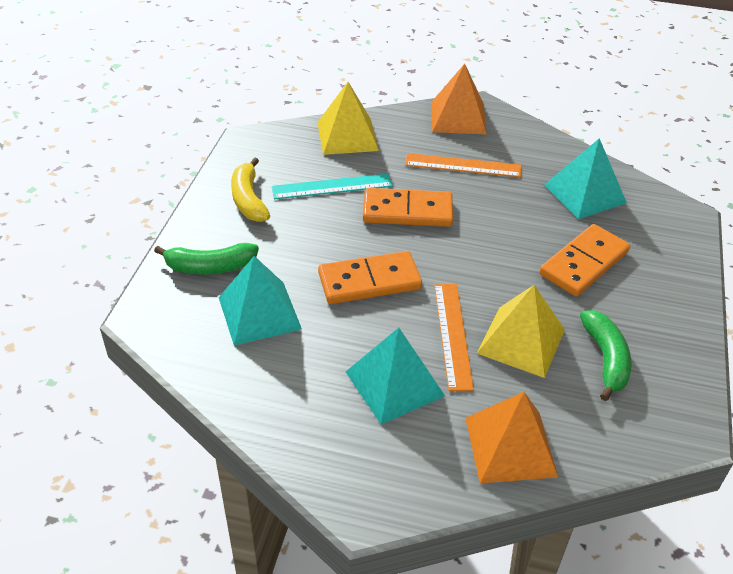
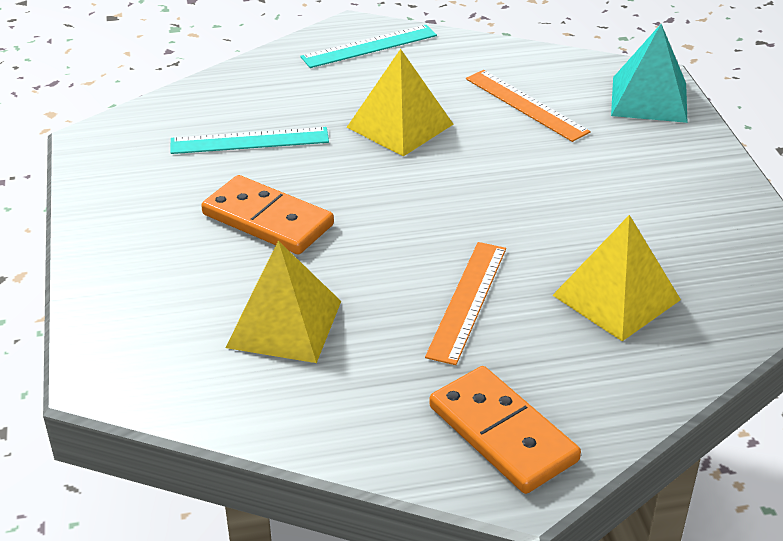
green banana: 2 -> 0
orange domino: 3 -> 2
orange pyramid: 2 -> 0
turquoise pyramid: 3 -> 1
turquoise ruler: 1 -> 2
yellow banana: 1 -> 0
yellow pyramid: 2 -> 3

